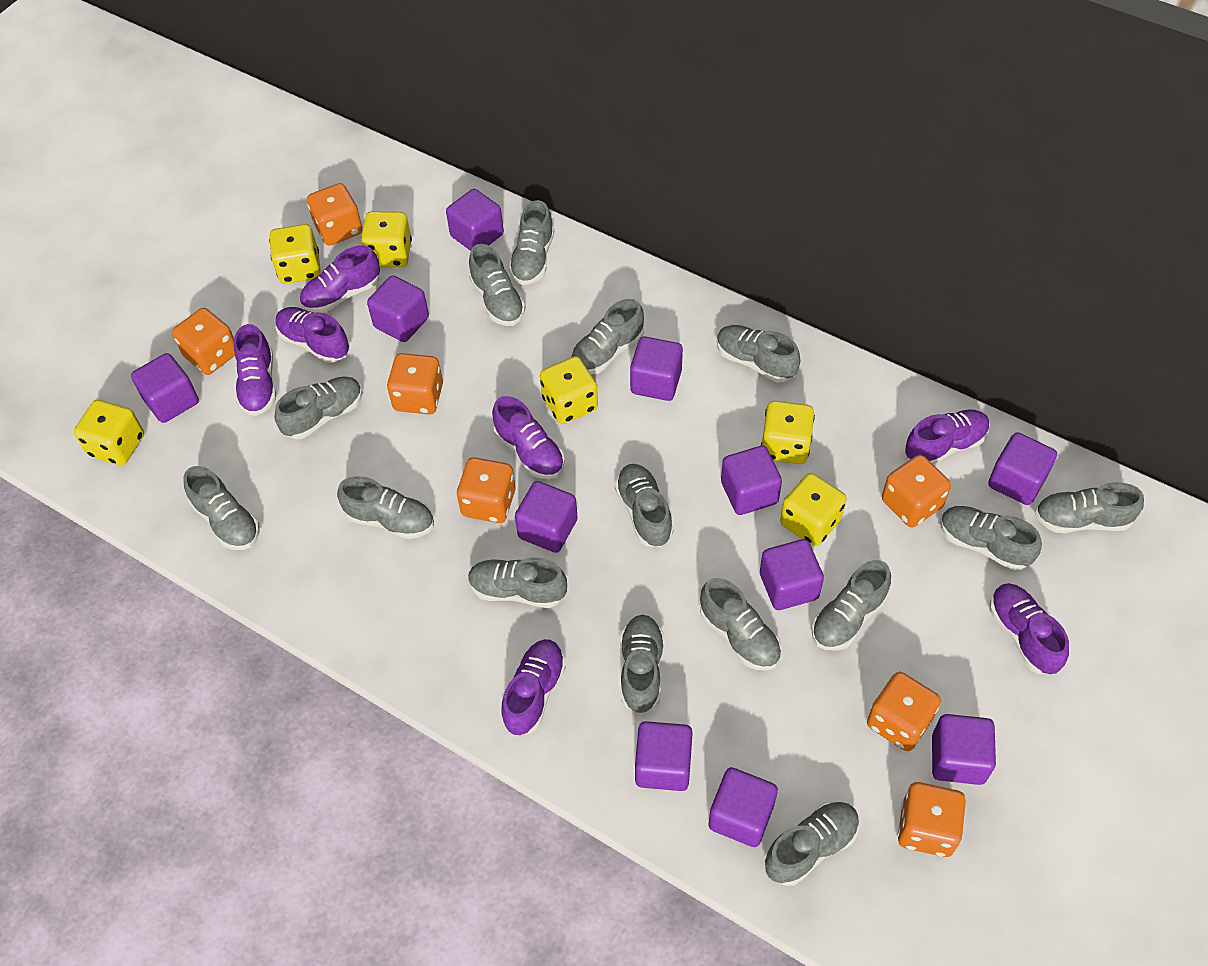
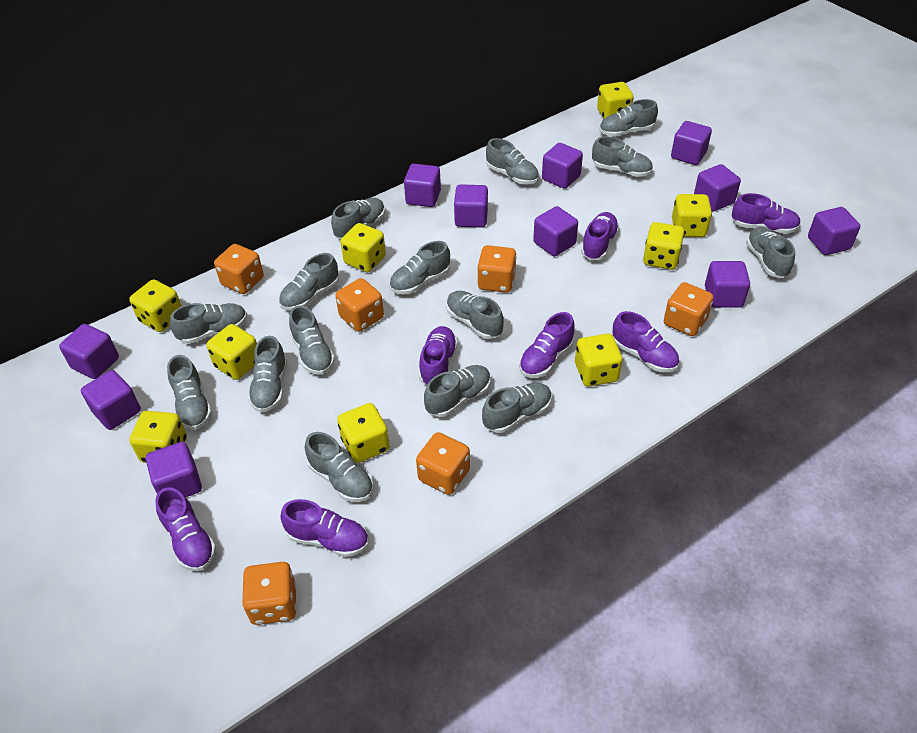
orange dice: 7 -> 6
yellow dice: 6 -> 9

